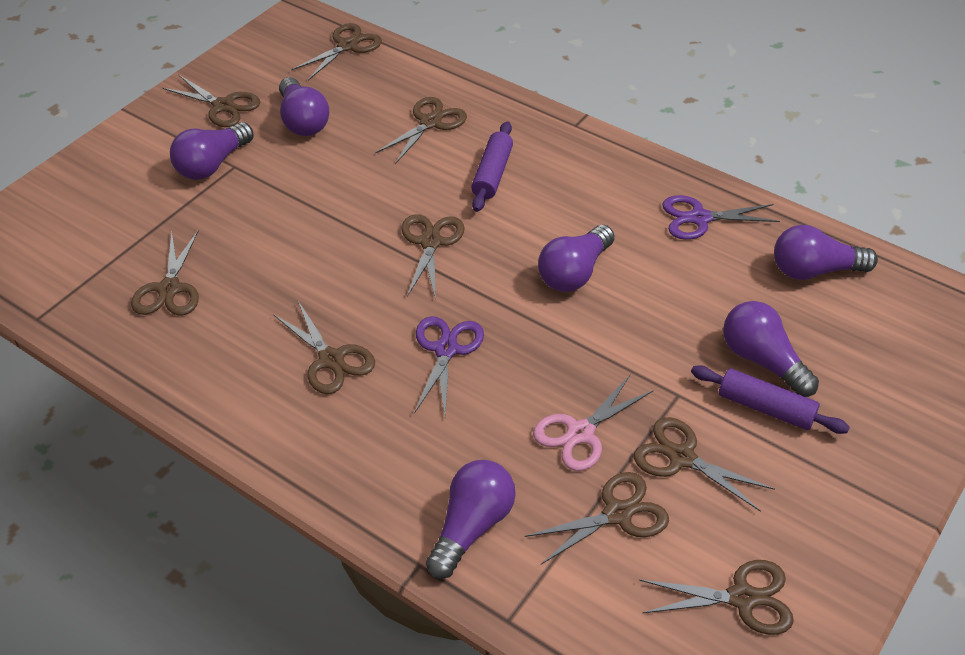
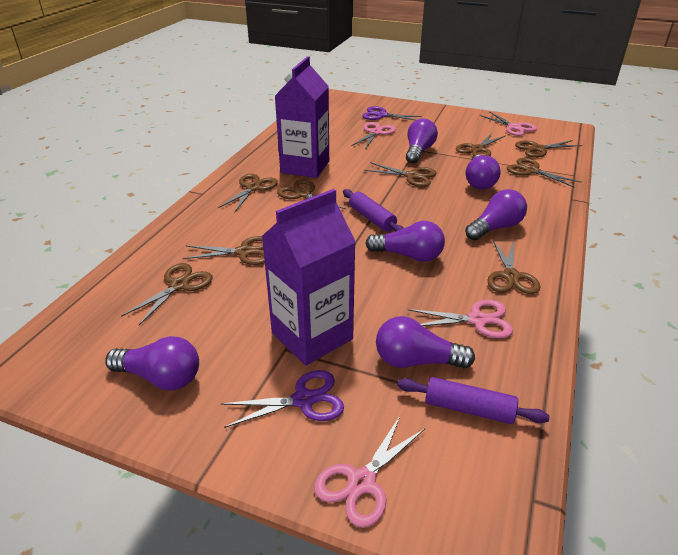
pink scissors: 1 -> 4
purple carton: 0 -> 2

